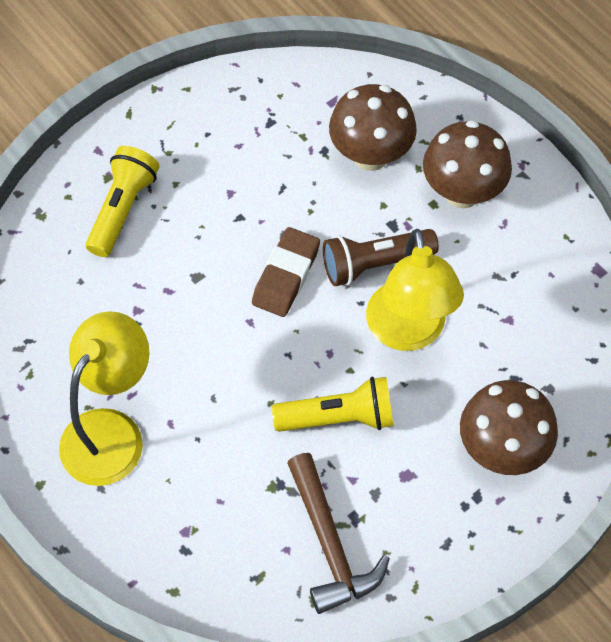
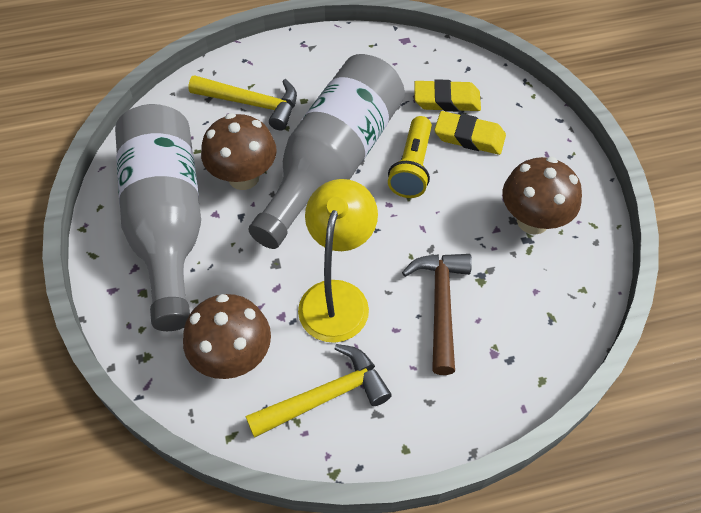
brown eraser: 1 -> 0
brown flashlight: 1 -> 0
grey bottle: 0 -> 2
yellow eraser: 0 -> 2
yellow flashlight: 2 -> 1
yellow hammer: 0 -> 2
yellow lamp: 2 -> 1

